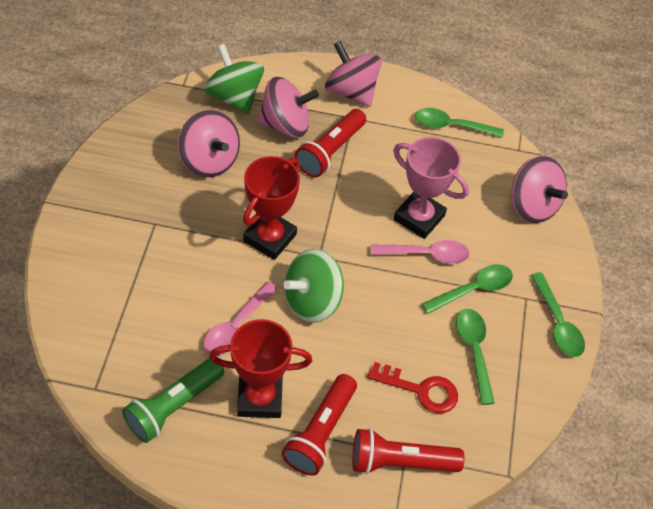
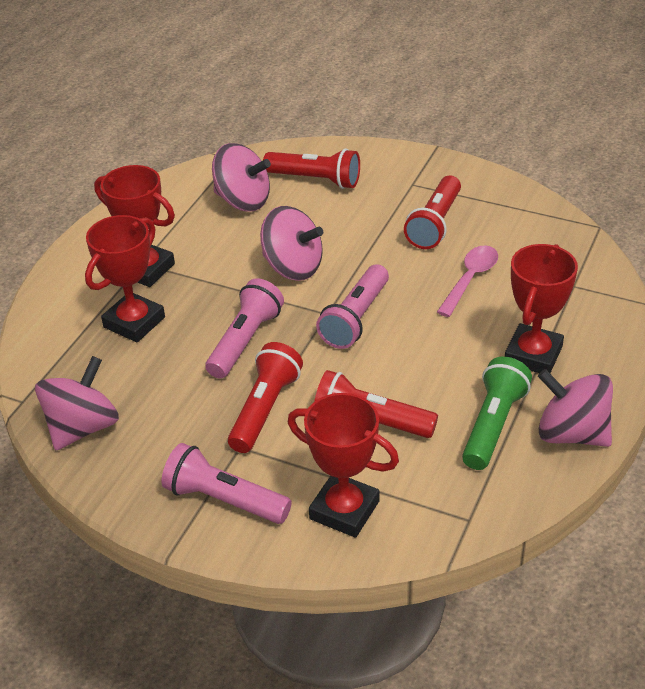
green spinning top: 2 -> 0
green spoon: 4 -> 0
pink flashlight: 0 -> 3
pink spoon: 2 -> 1
pink trophy: 1 -> 0
red flashlight: 3 -> 4
red key: 1 -> 0
red trophy: 2 -> 4

